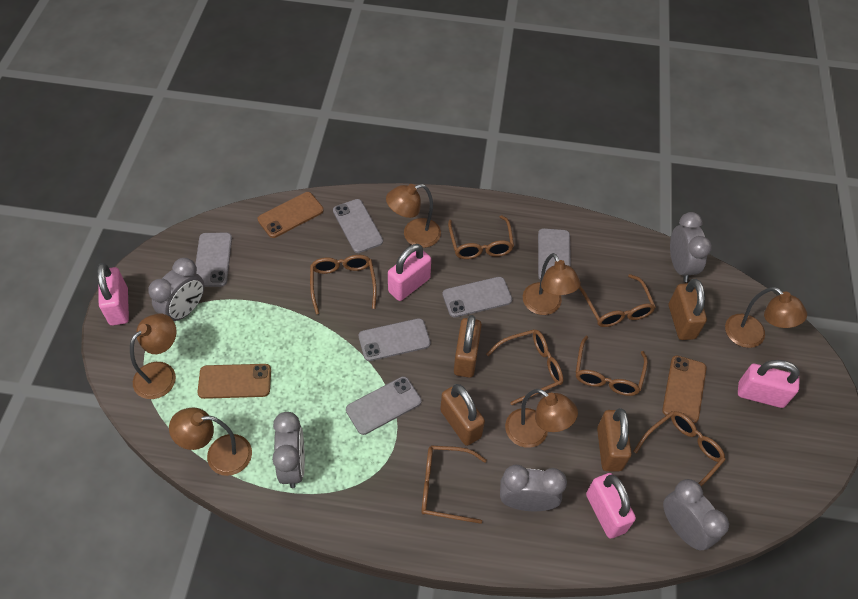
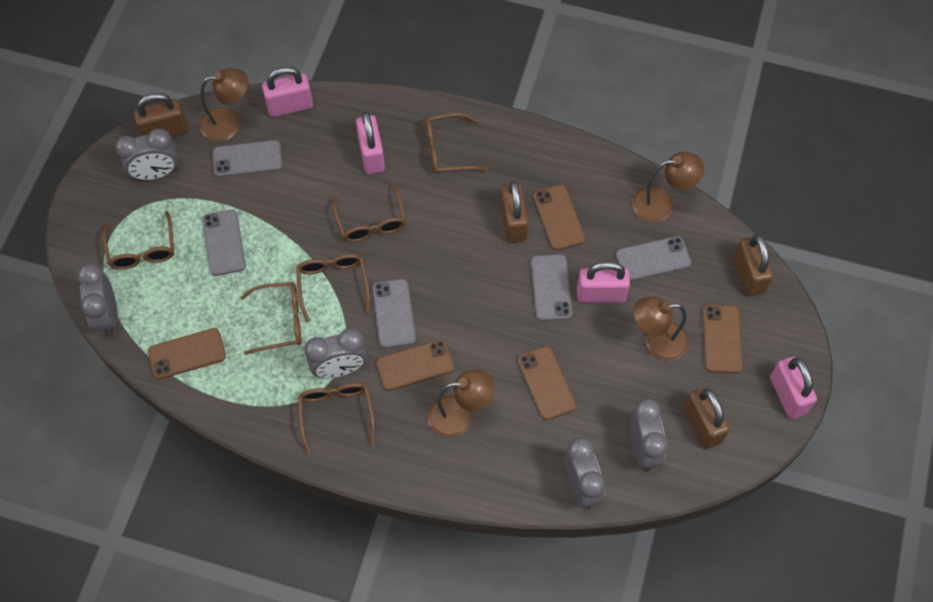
brown glasses: 7 -> 6
brown lamp: 6 -> 4
brown phone: 3 -> 5
grey phone: 6 -> 5

